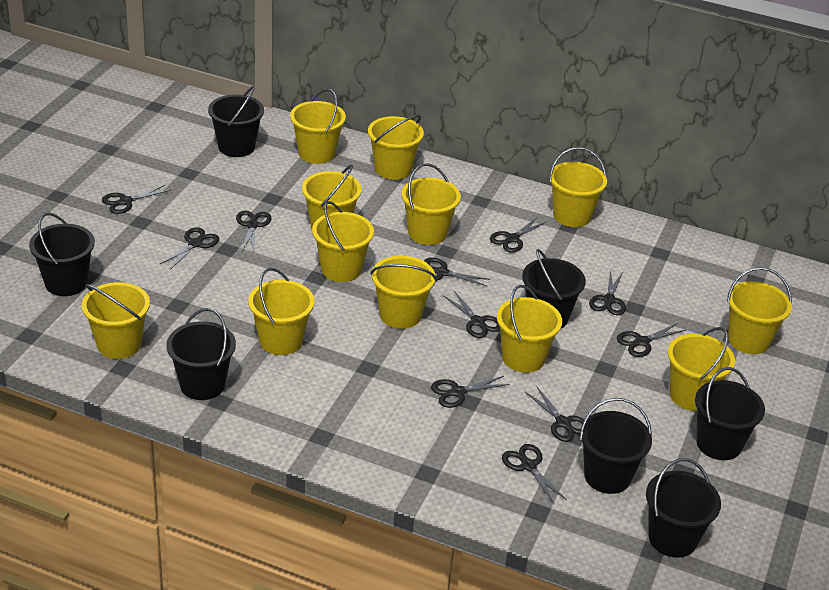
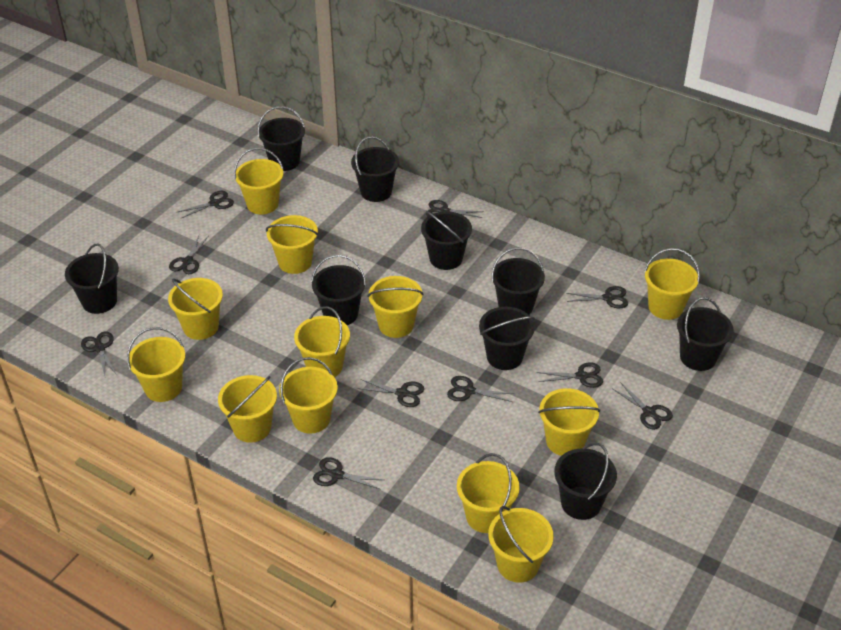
black bucket: 7 -> 9
black scissors: 11 -> 10

